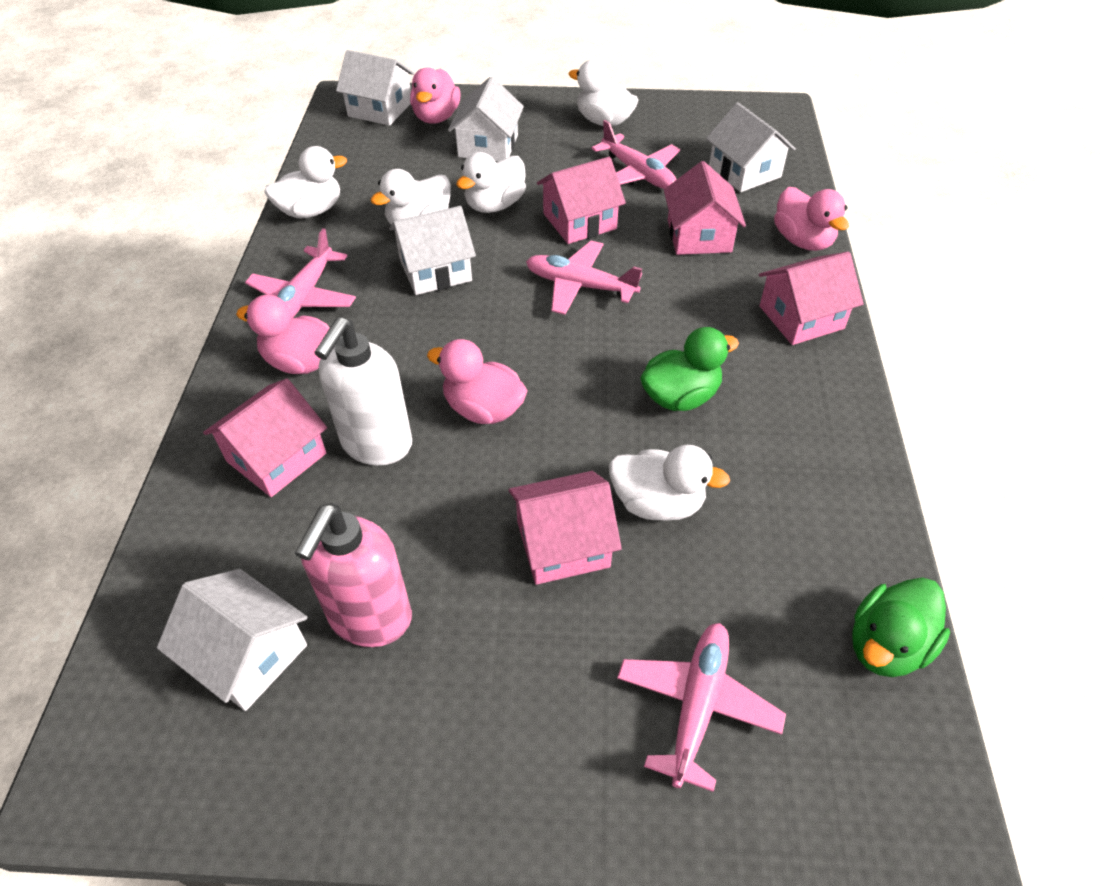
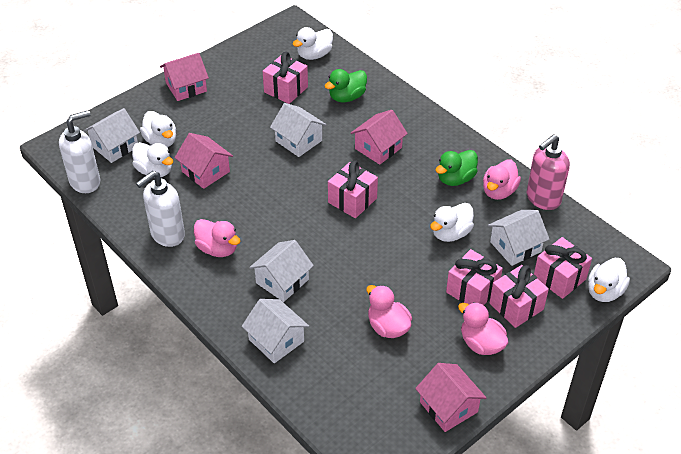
pink gift: 0 -> 5
pink house: 5 -> 4
pink plane: 4 -> 0
white soap dispenser: 1 -> 2

